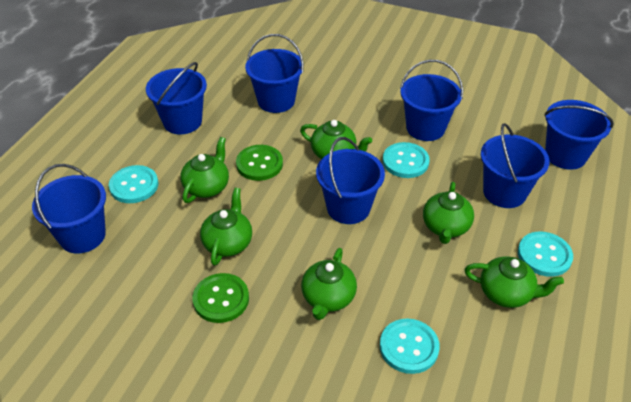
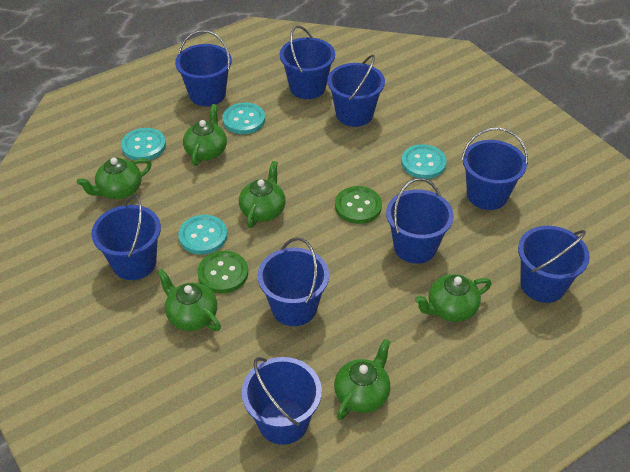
blue bucket: 7 -> 9

